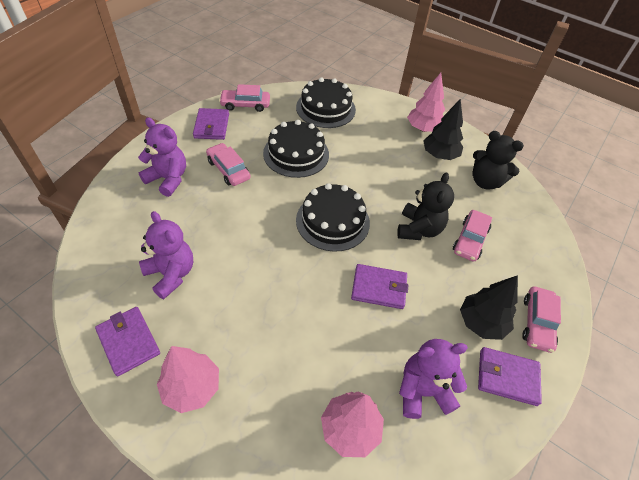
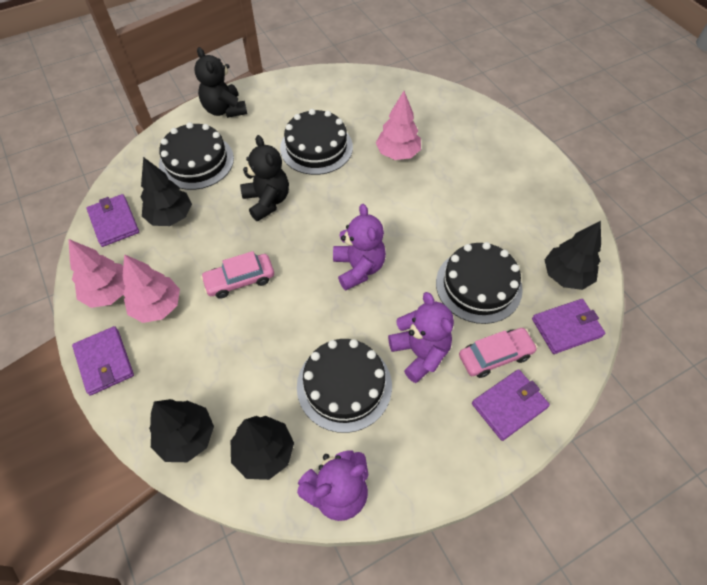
black cake: 3 -> 4
black tree: 2 -> 4
pink car: 4 -> 2

